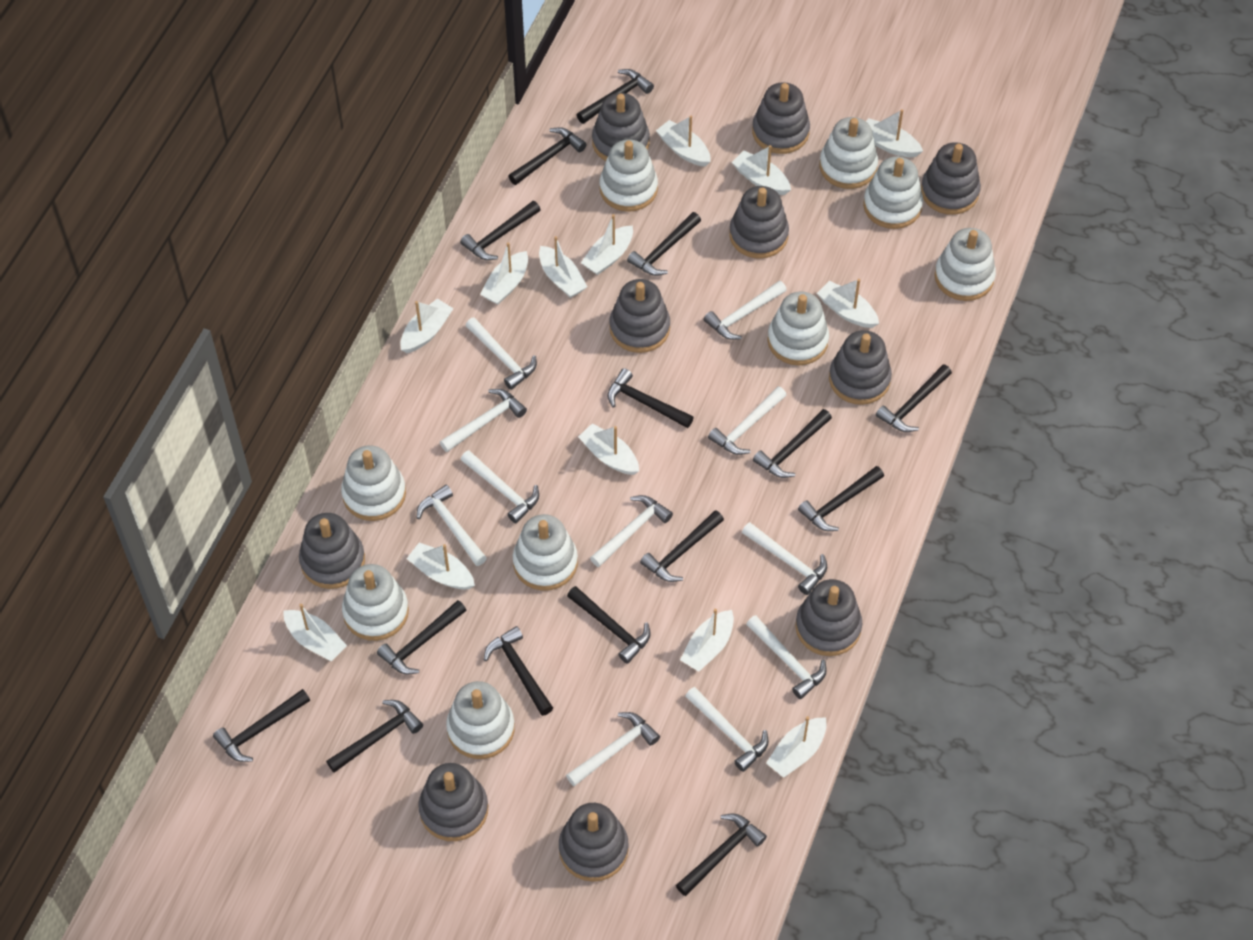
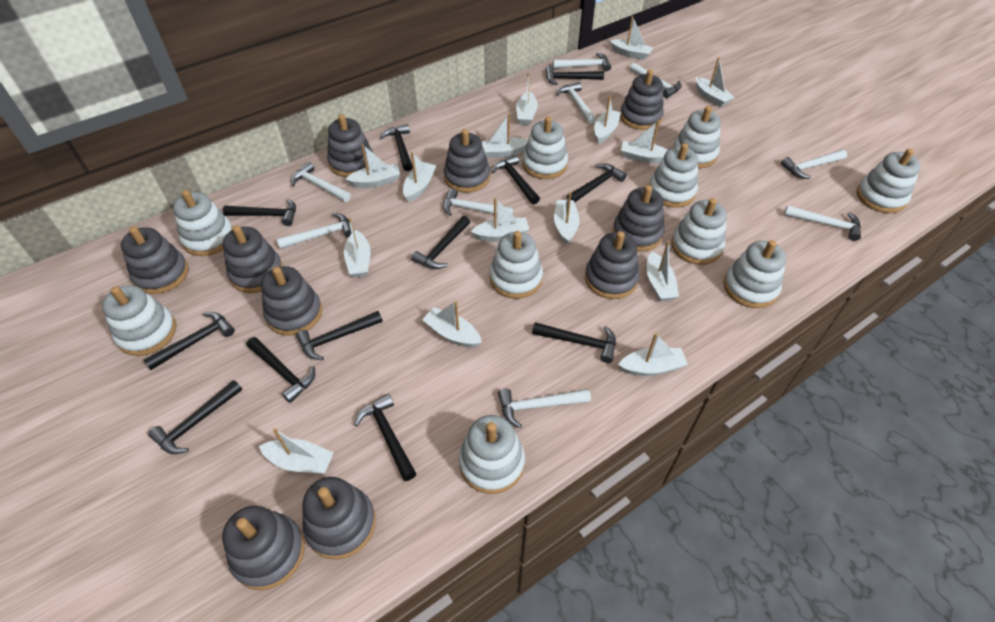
black hammer: 15 -> 12
white boat: 13 -> 15
white hammer: 11 -> 9
white stacking toy: 9 -> 10

